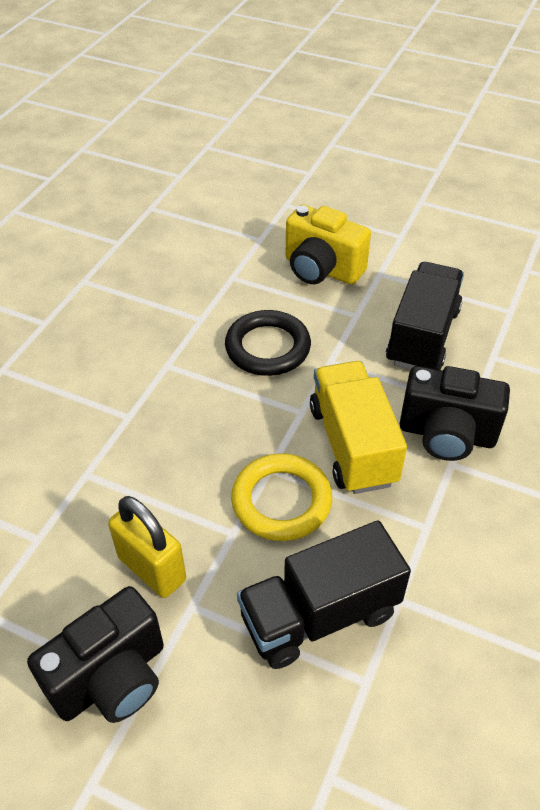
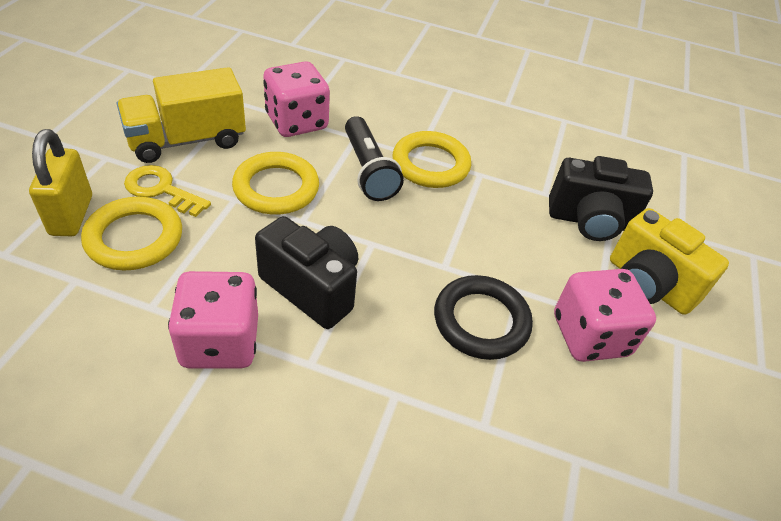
black flashlight: 0 -> 1
black truck: 2 -> 0
pink dice: 0 -> 3
yellow key: 0 -> 1
yellow ring: 1 -> 3

